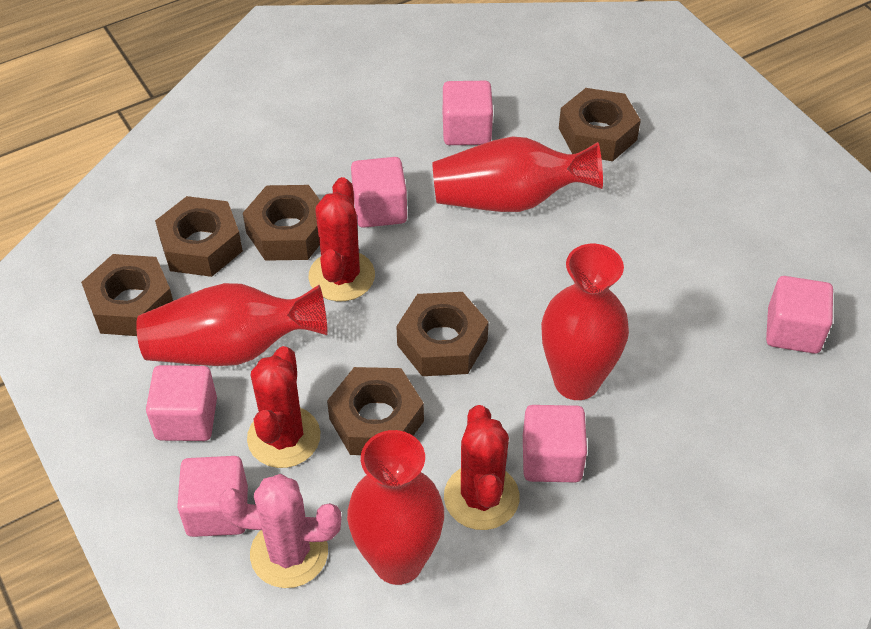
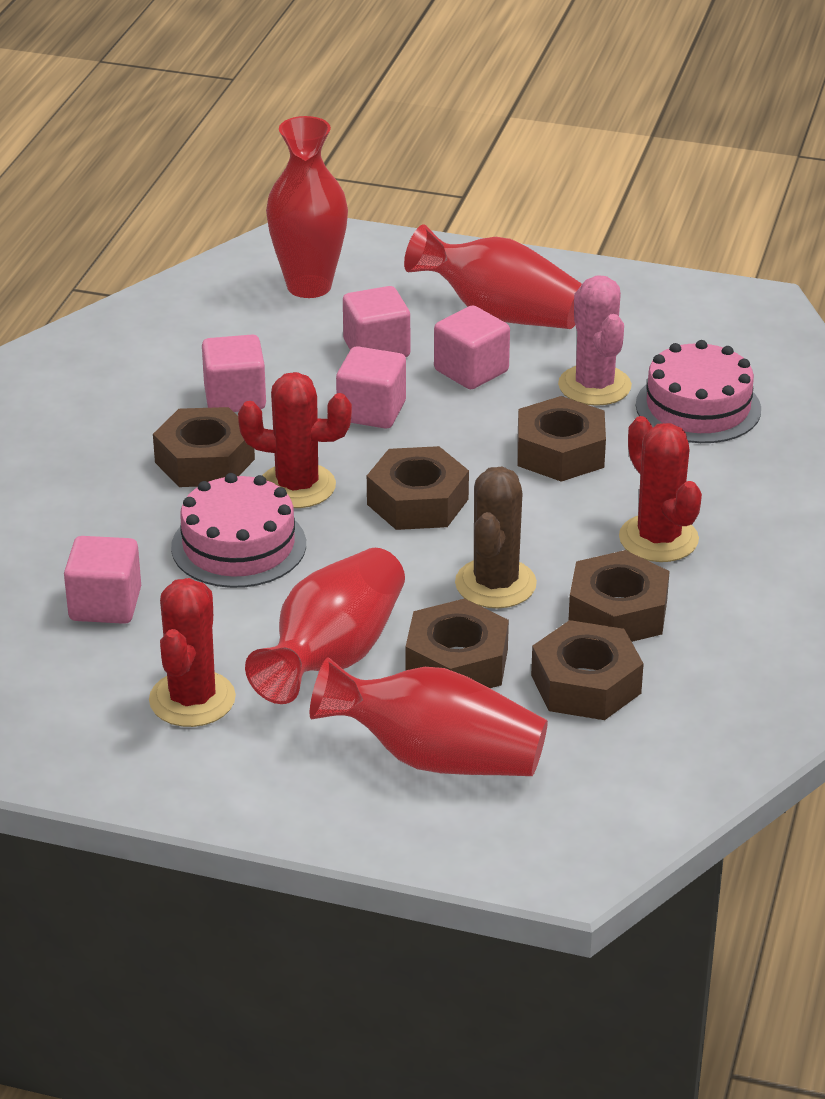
brown cactus: 0 -> 1
pink cake: 0 -> 2
pink cube: 6 -> 5

